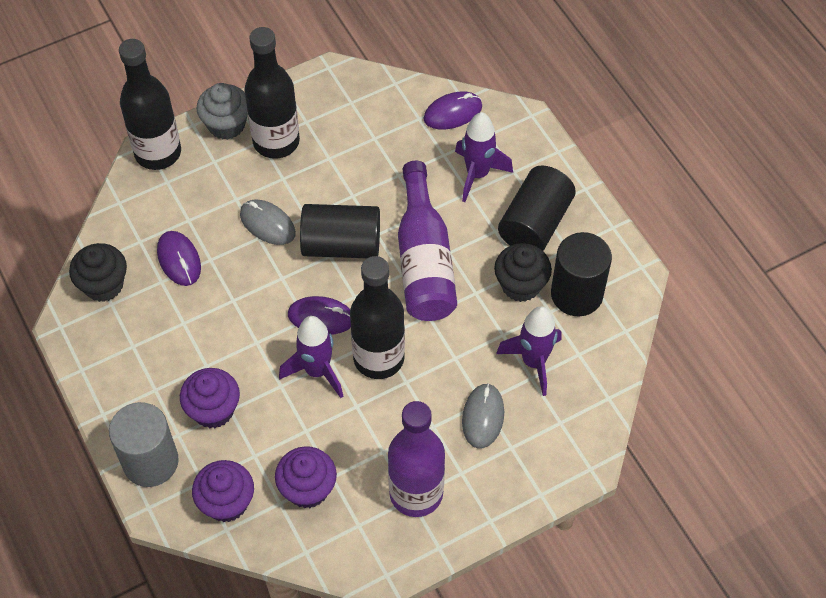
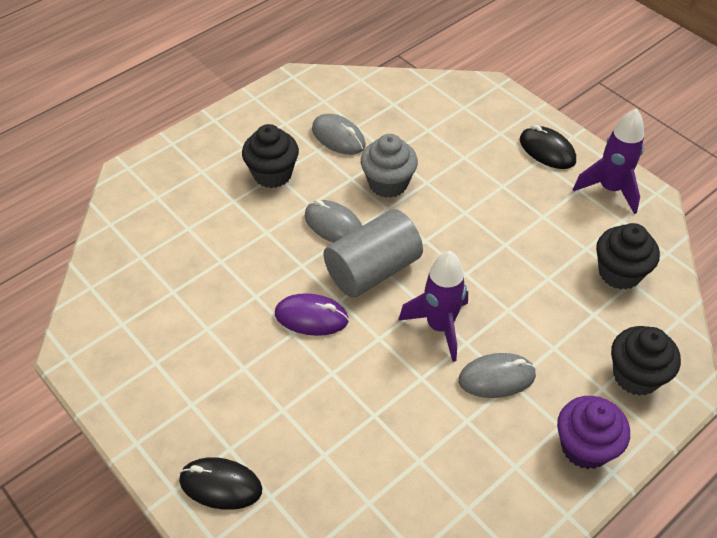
black bottle: 3 -> 0
black cupcake: 2 -> 3
black cylinder: 3 -> 0
black mouse: 0 -> 2
grey mouse: 2 -> 3
purple bottle: 2 -> 0
purple cupcake: 3 -> 1
purple mouse: 3 -> 1
purple rocket: 3 -> 2

